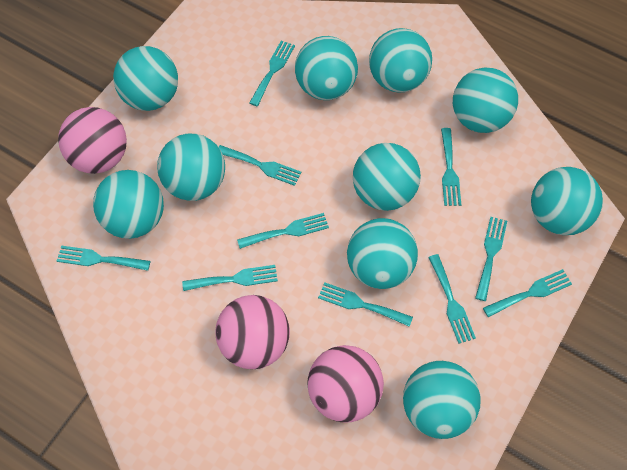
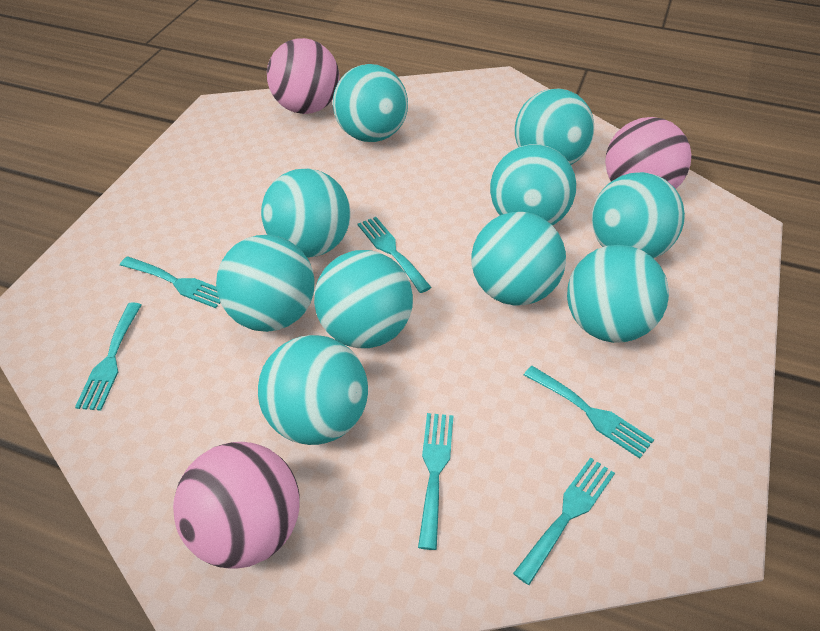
turquoise fork: 10 -> 6

